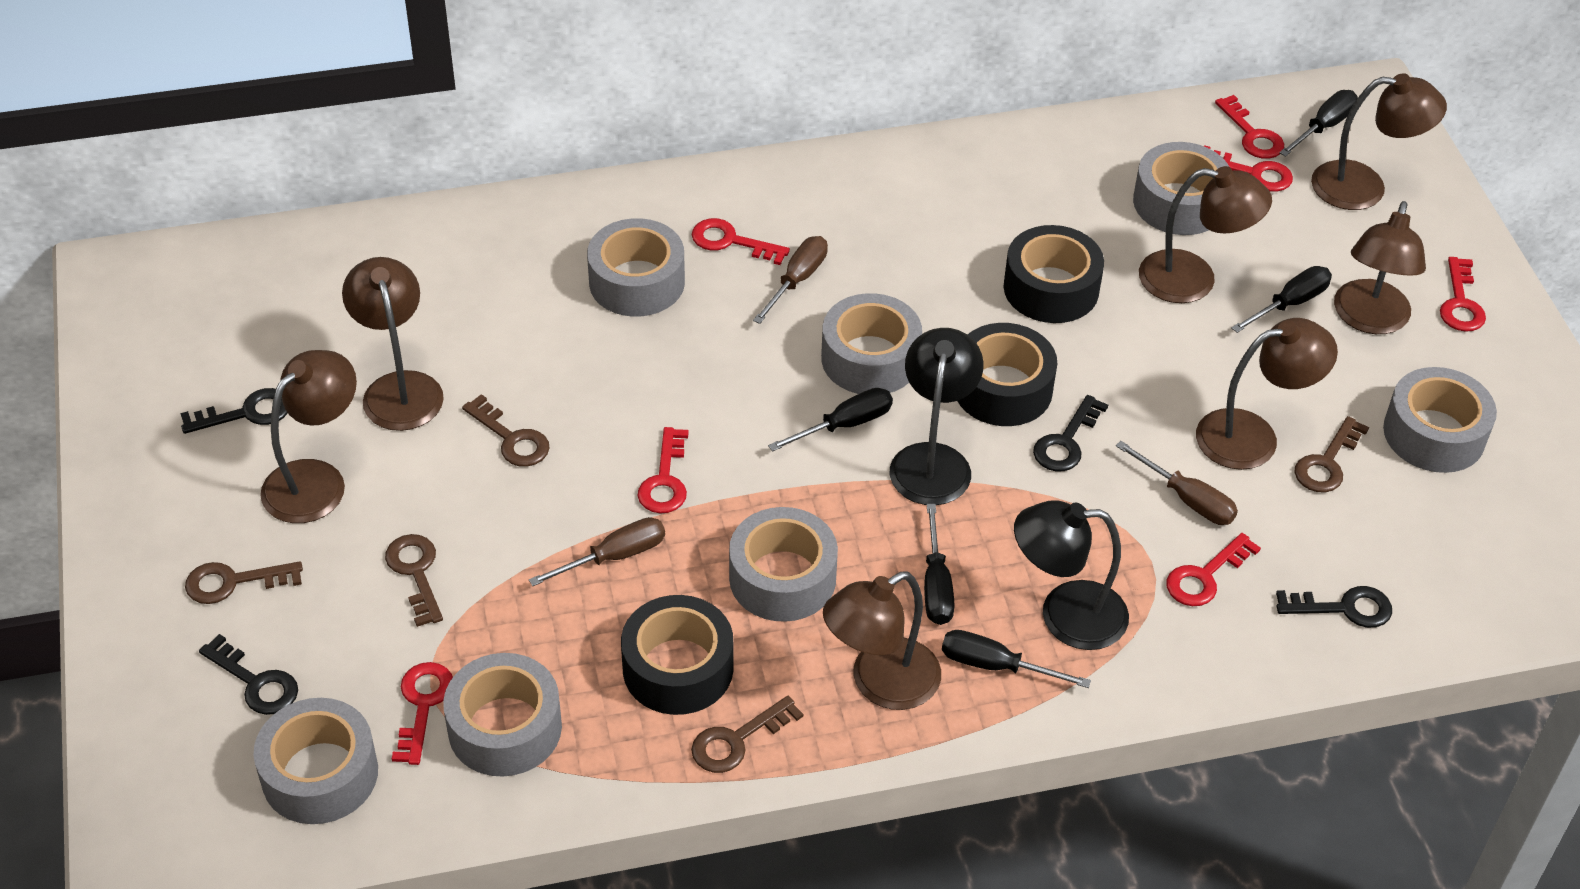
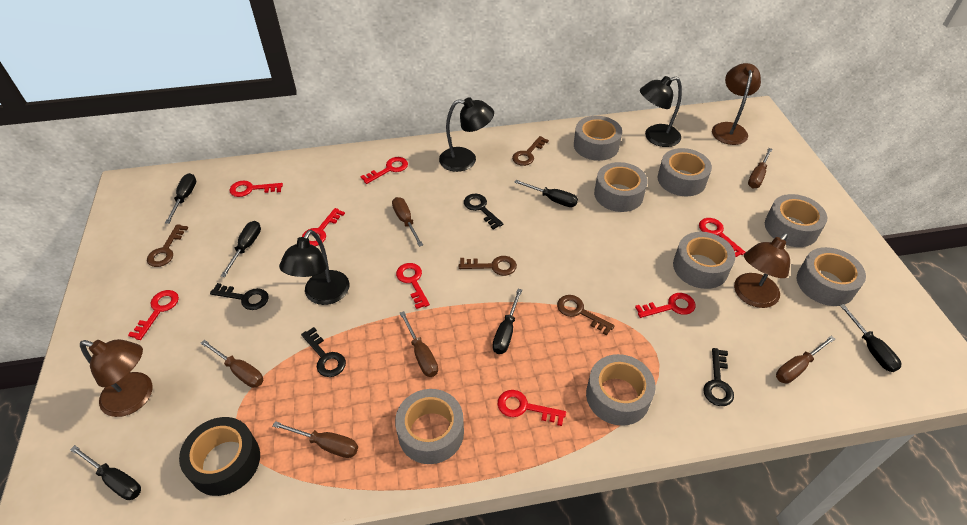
black lamp: 2 -> 3
black screwdriver: 5 -> 6
black tape: 3 -> 1
brown key: 5 -> 4
brown lamp: 7 -> 3
brown screwdriver: 3 -> 6
grey tape: 7 -> 8
red key: 7 -> 8

